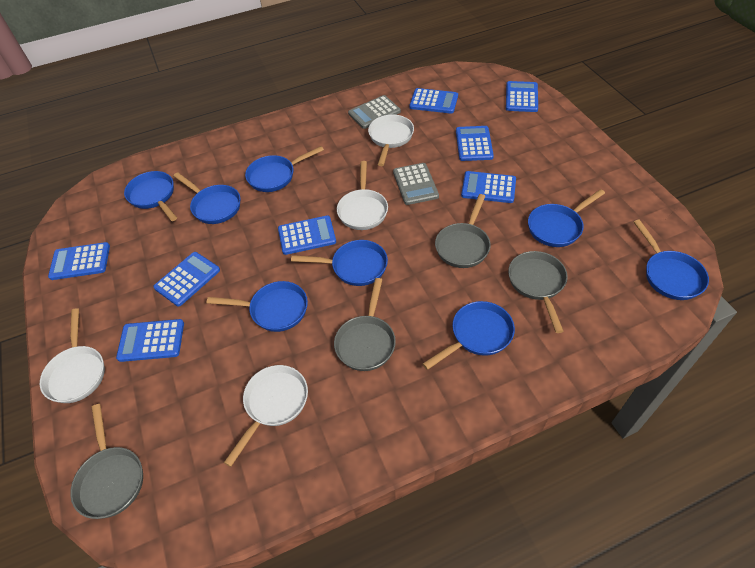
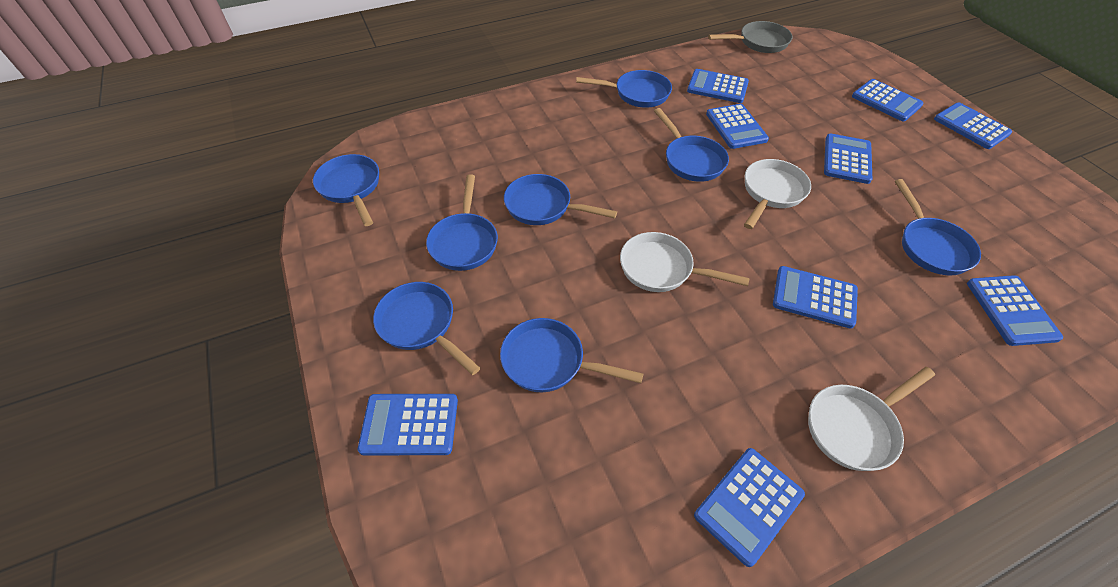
blue calculator: 8 -> 9
grey calculator: 2 -> 0
grey pan: 4 -> 1
white pan: 4 -> 3

